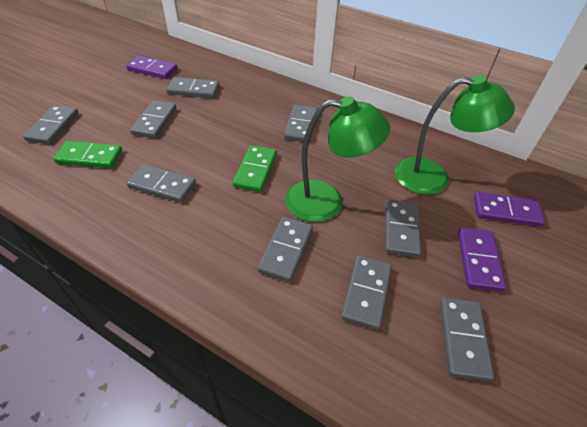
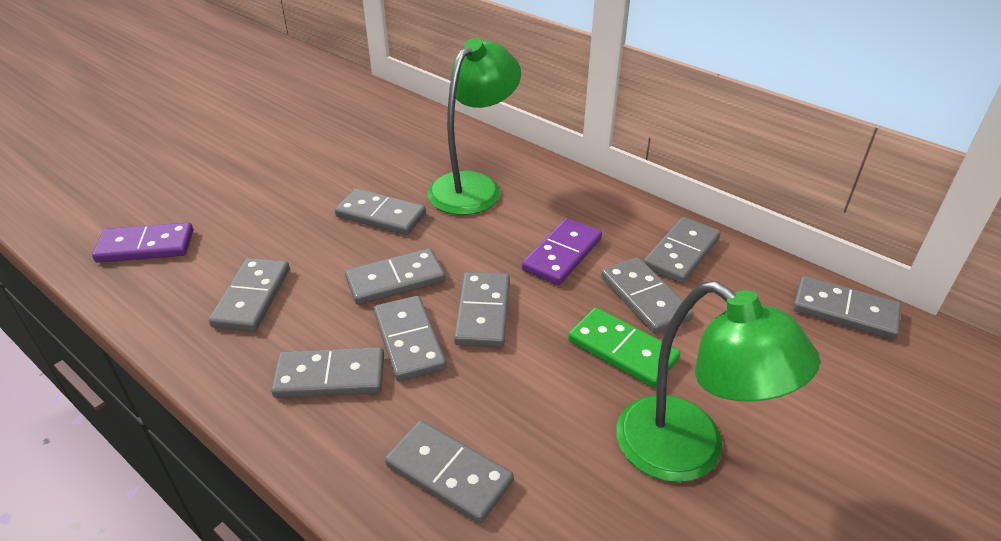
green domino: 2 -> 1
grey domino: 9 -> 10
purple domino: 3 -> 2

